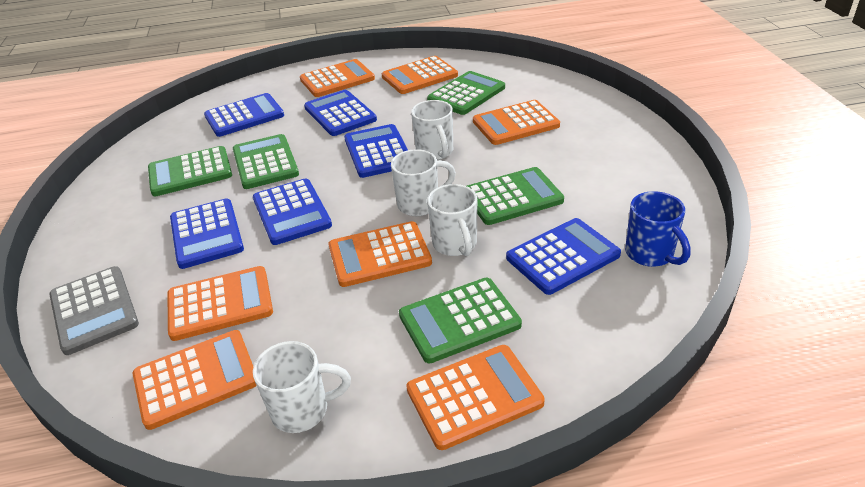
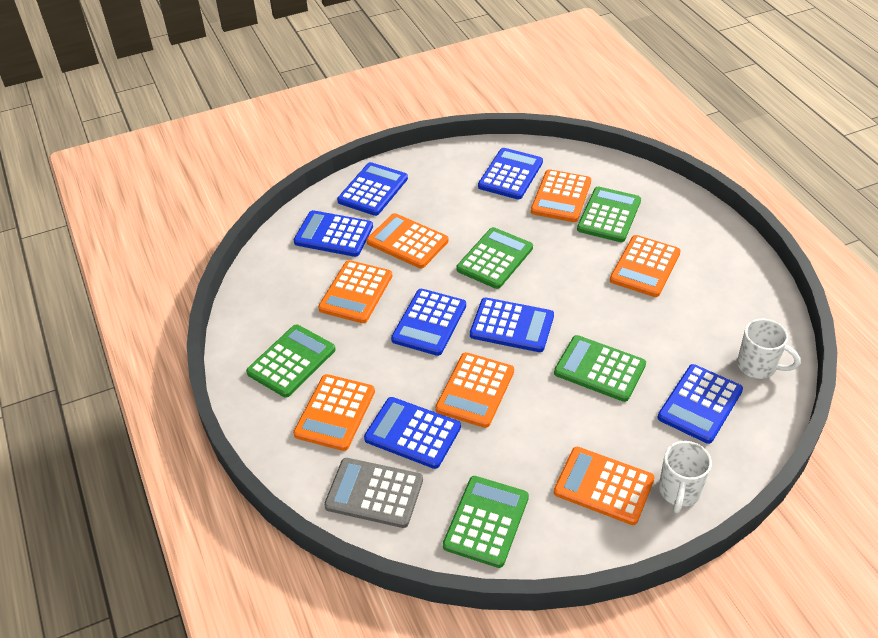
blue calculator: 6 -> 7
blue mug: 1 -> 0
white mug: 4 -> 2

